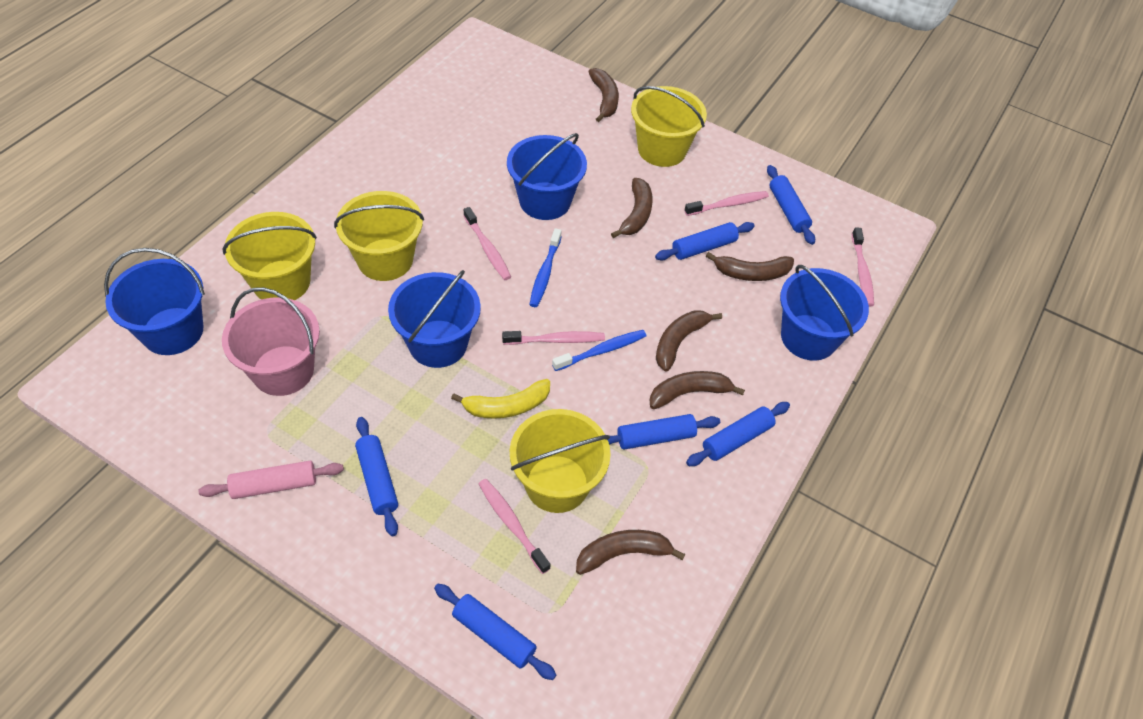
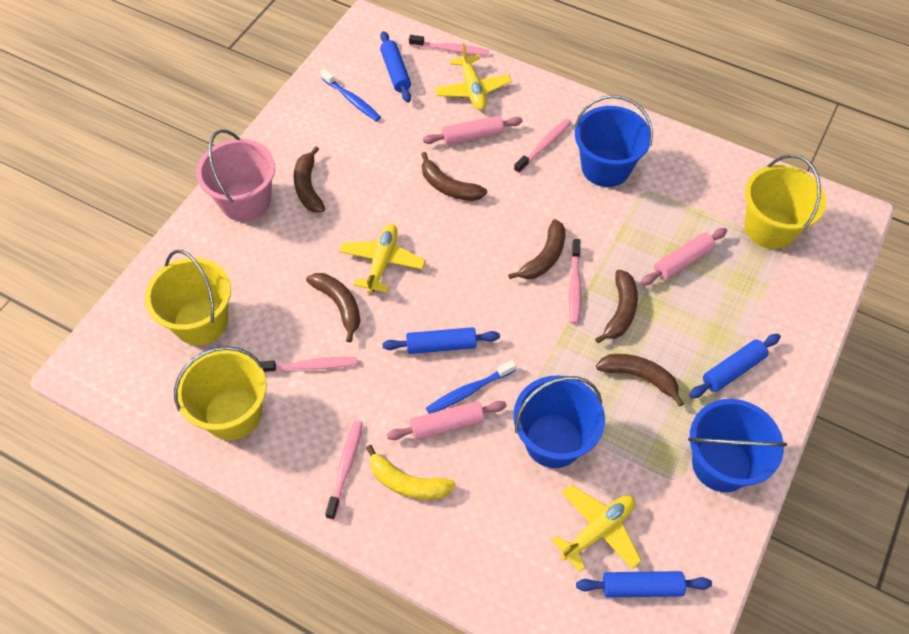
blue bucket: 4 -> 3
blue rolling pin: 6 -> 4
pink rolling pin: 1 -> 3
yellow bucket: 4 -> 3
yellow plane: 0 -> 3

